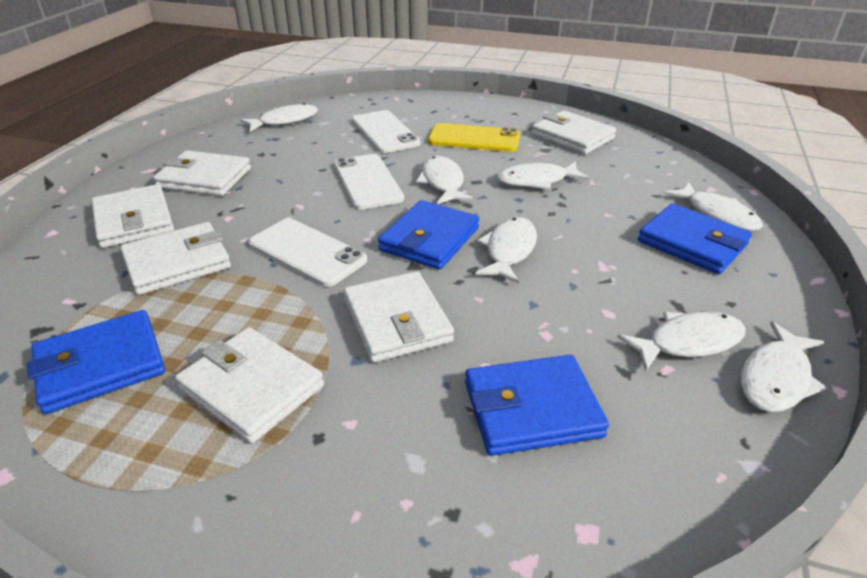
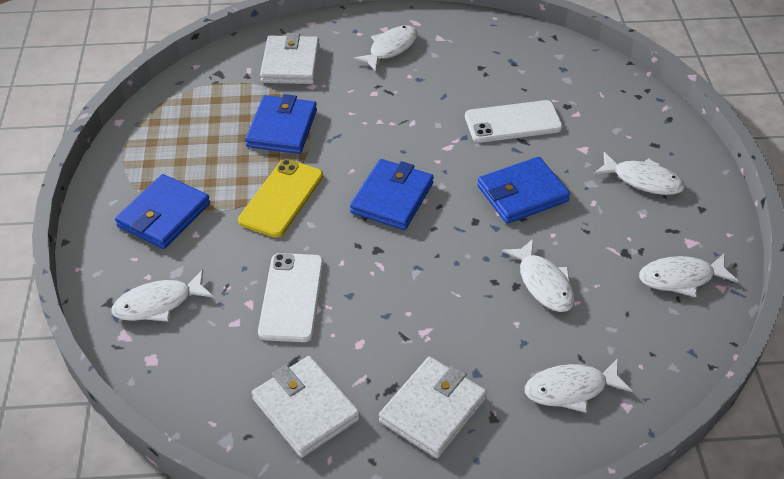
white fish: 7 -> 6
white phone: 3 -> 2
white wallet: 6 -> 3

